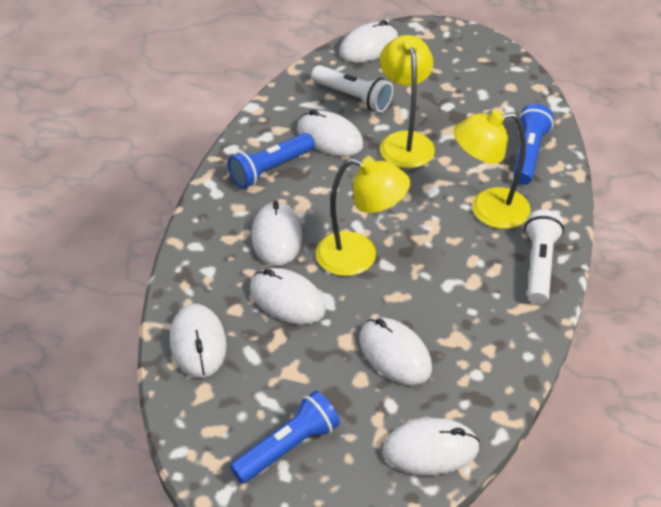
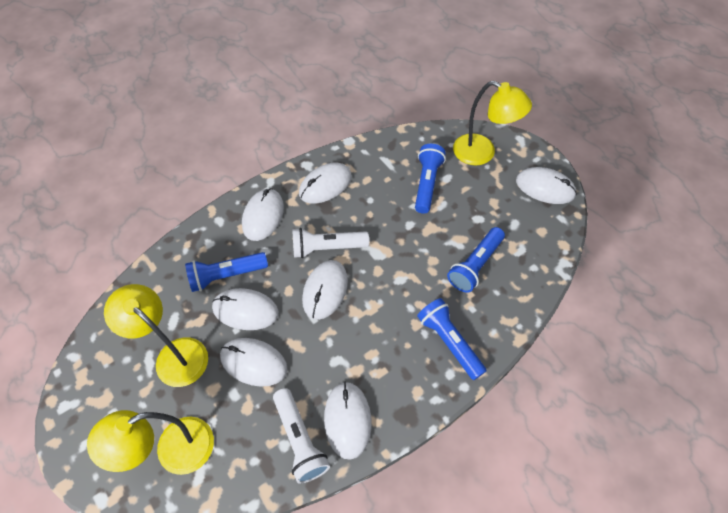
blue flashlight: 3 -> 4

